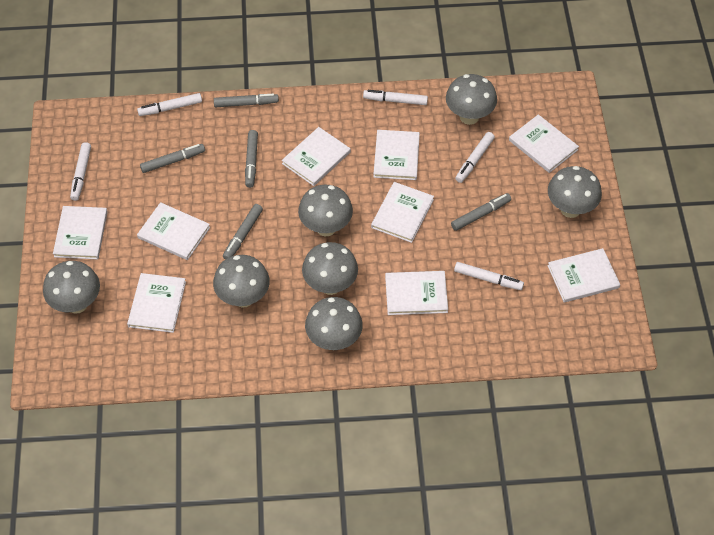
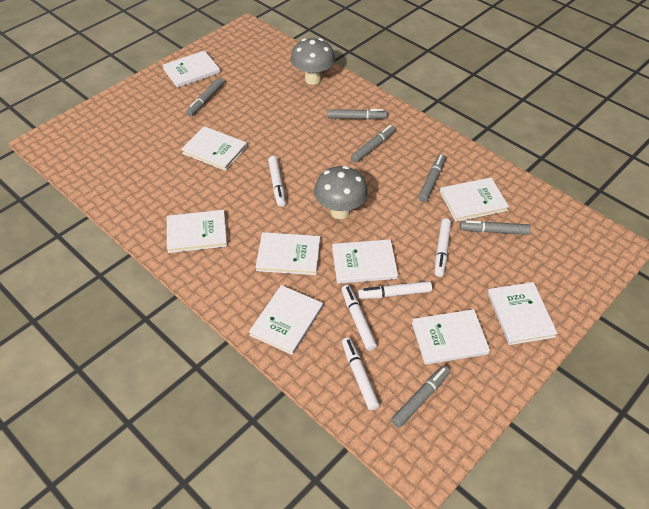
grey marker: 5 -> 6
grey mushroom: 7 -> 2

